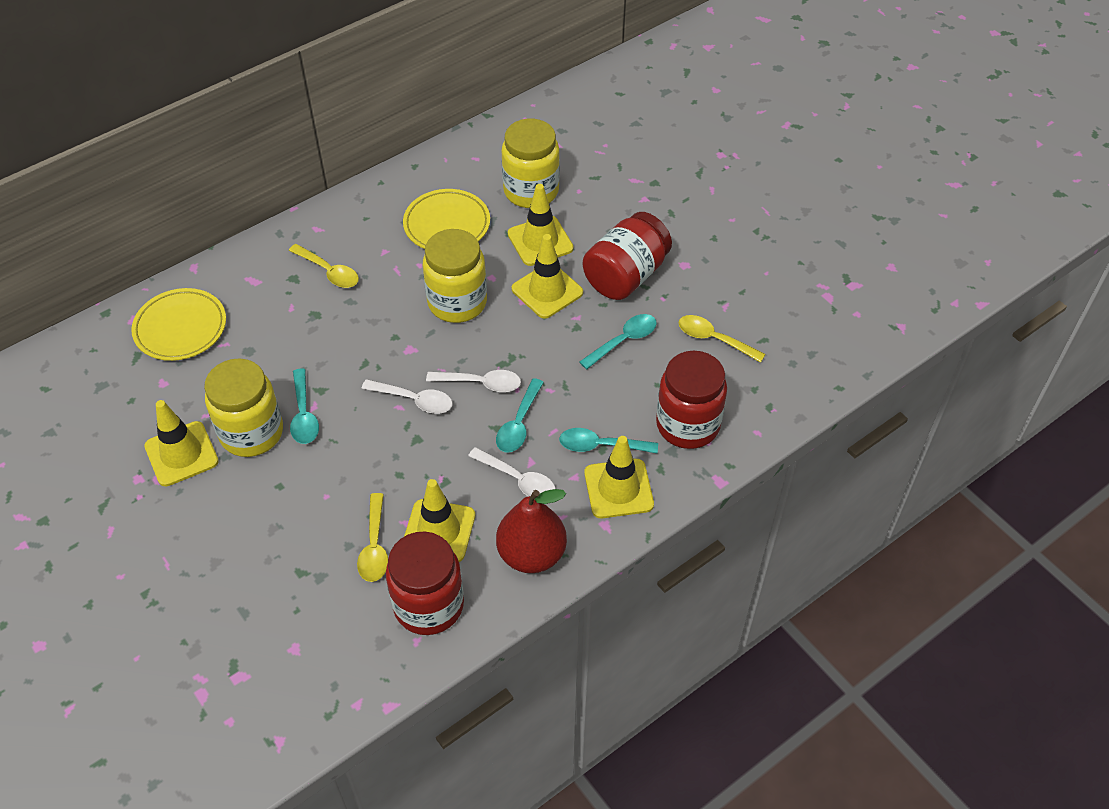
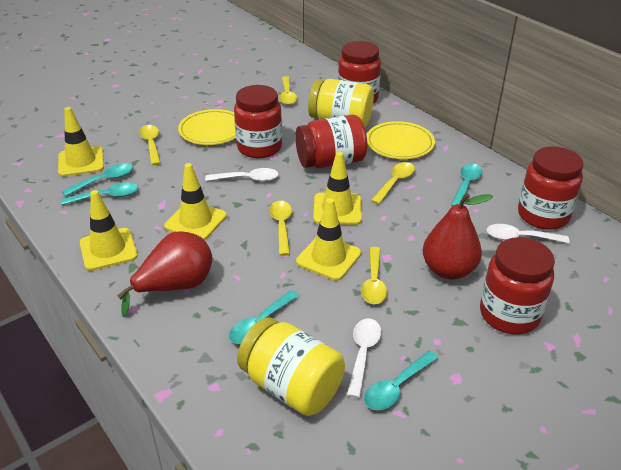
red jar: 3 -> 5
red pear: 1 -> 2
turquoise spoon: 4 -> 5
yellow jar: 3 -> 2
yellow spoon: 3 -> 5

